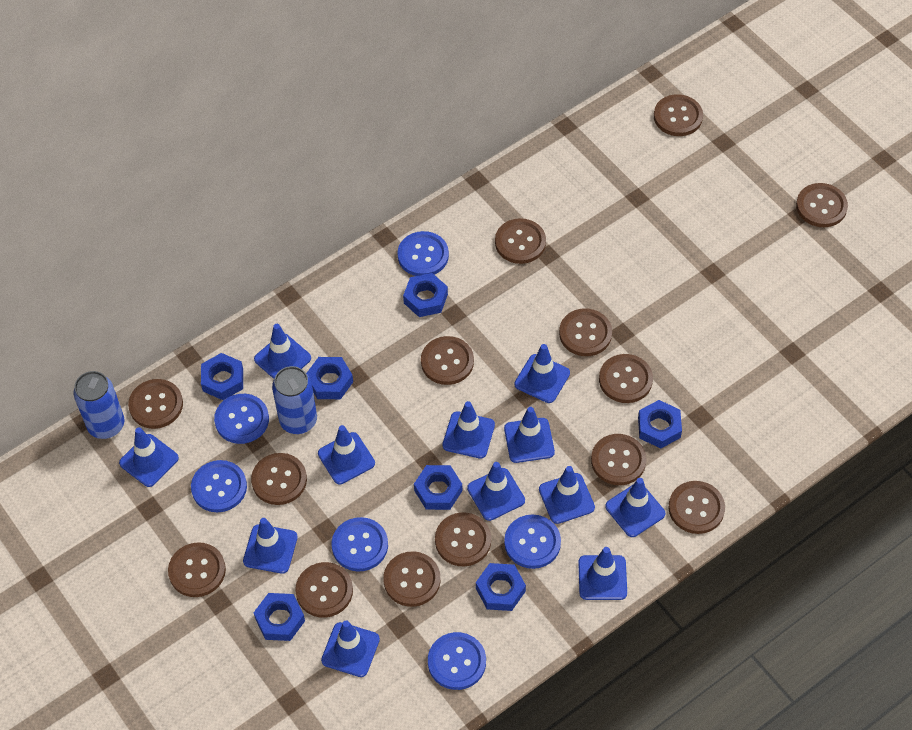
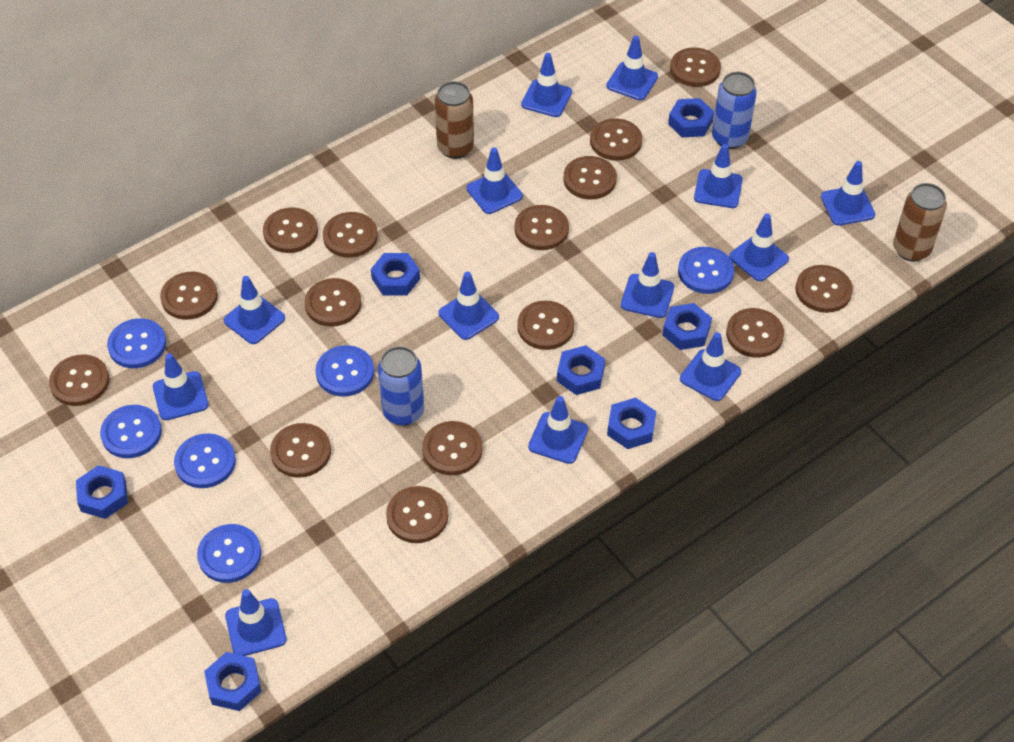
blue traffic cone: 12 -> 13
brown button: 14 -> 15
brown can: 0 -> 2

